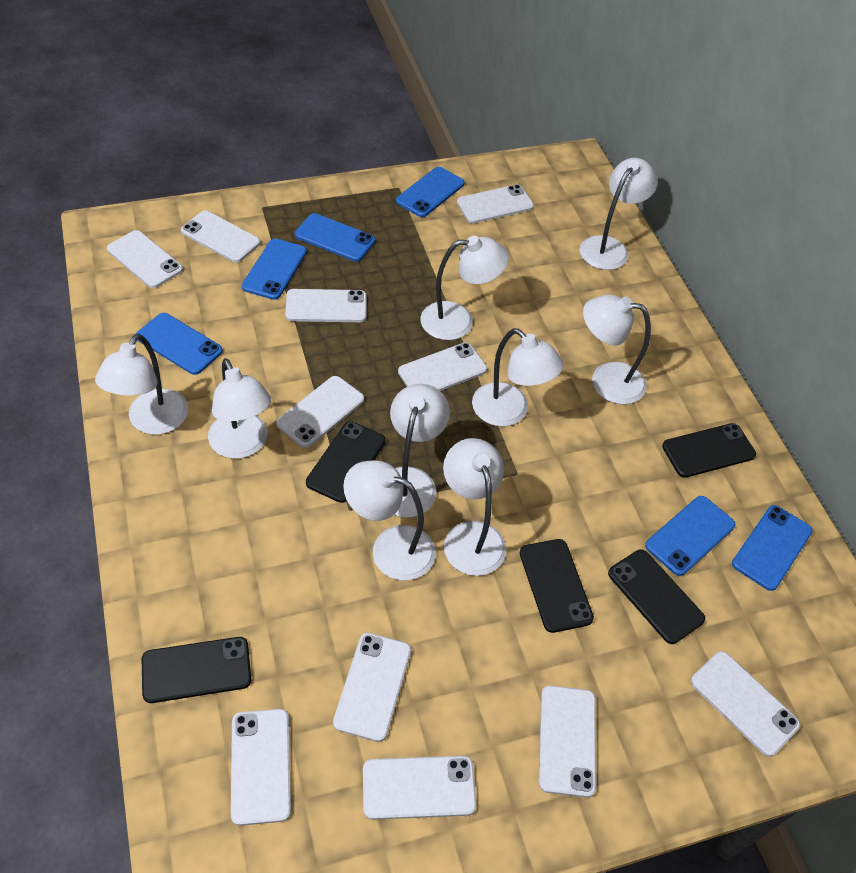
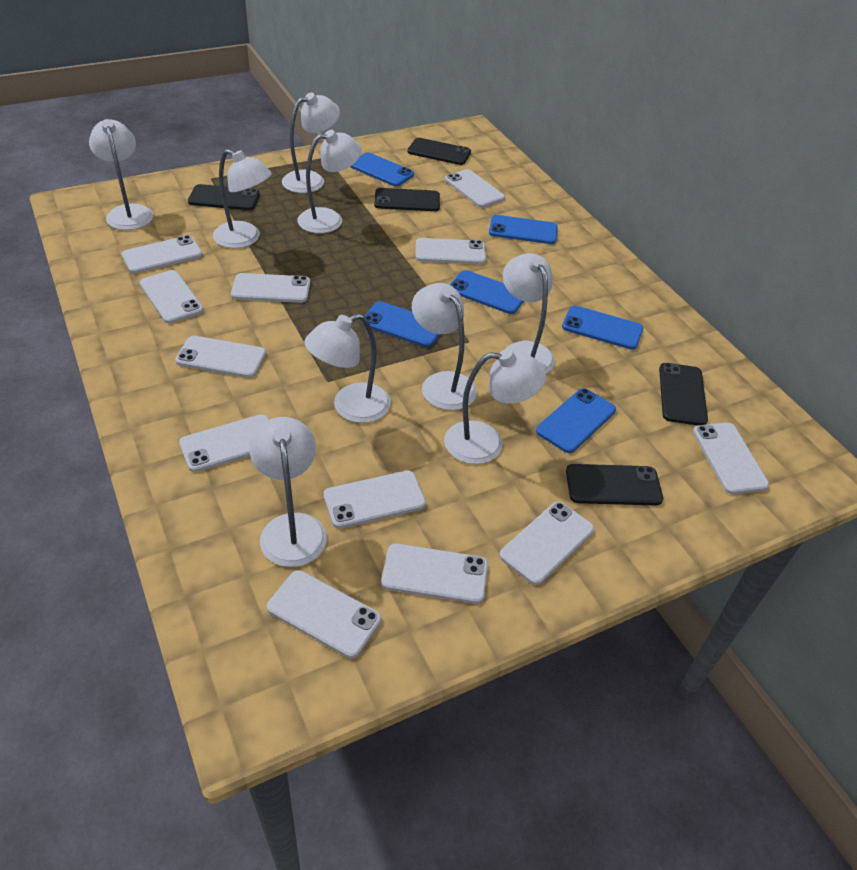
white phone: 11 -> 12

